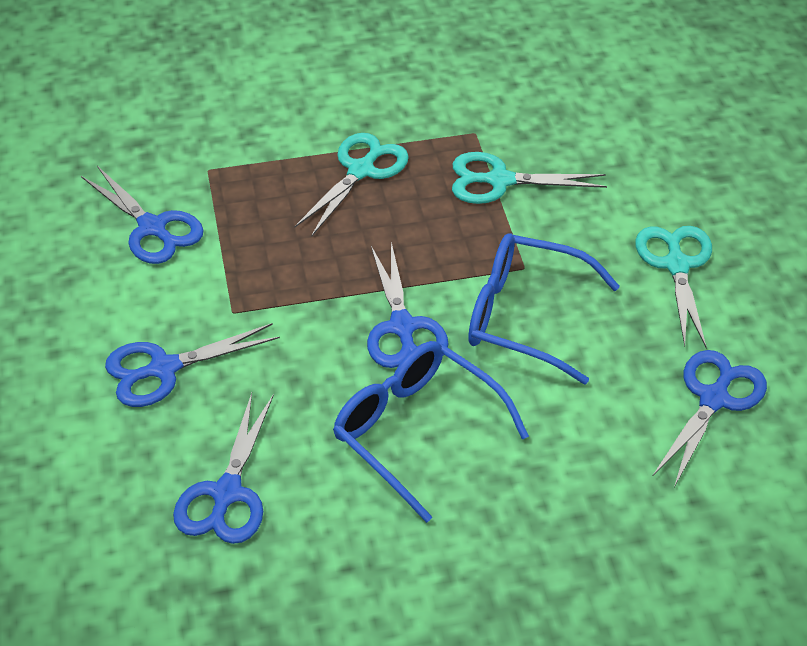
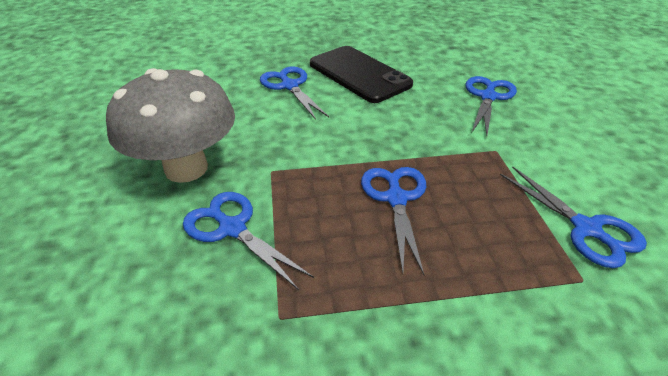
black phone: 0 -> 1
blue glasses: 2 -> 0
grey mushroom: 0 -> 1
turquoise scissors: 3 -> 0

